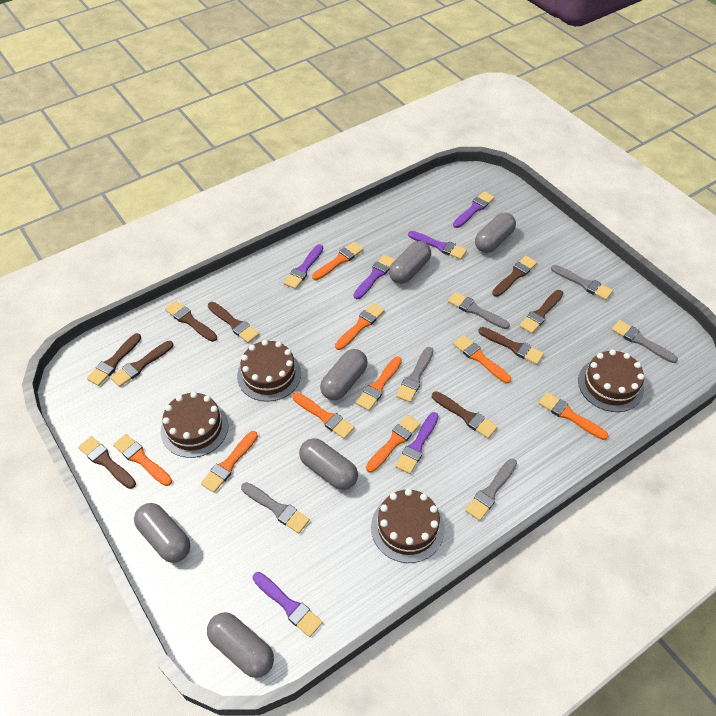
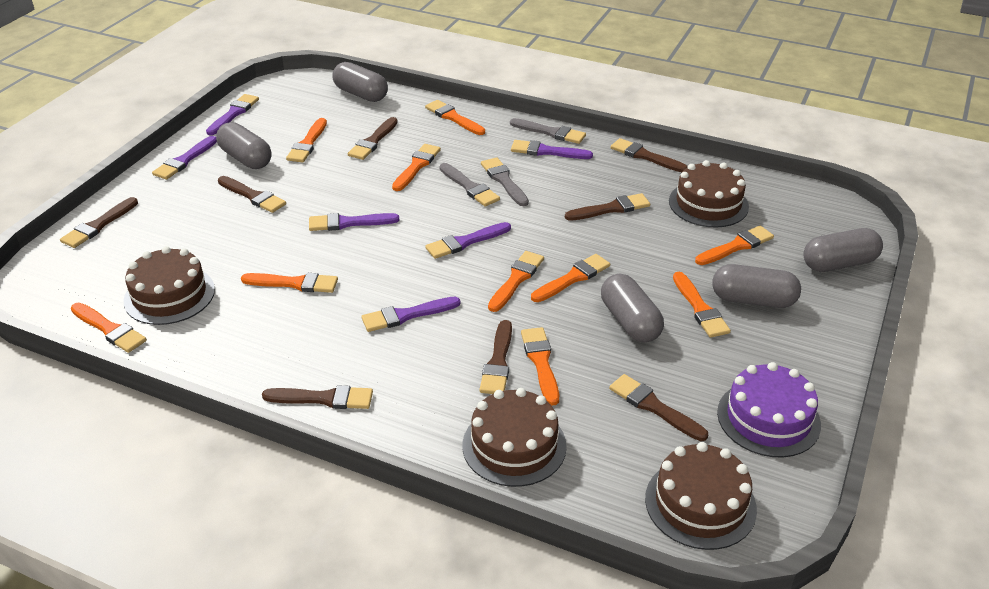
brown brush: 9 -> 8
grey brush: 6 -> 3
grey capsule: 6 -> 5
orange brush: 9 -> 10
purple cake: 0 -> 1

